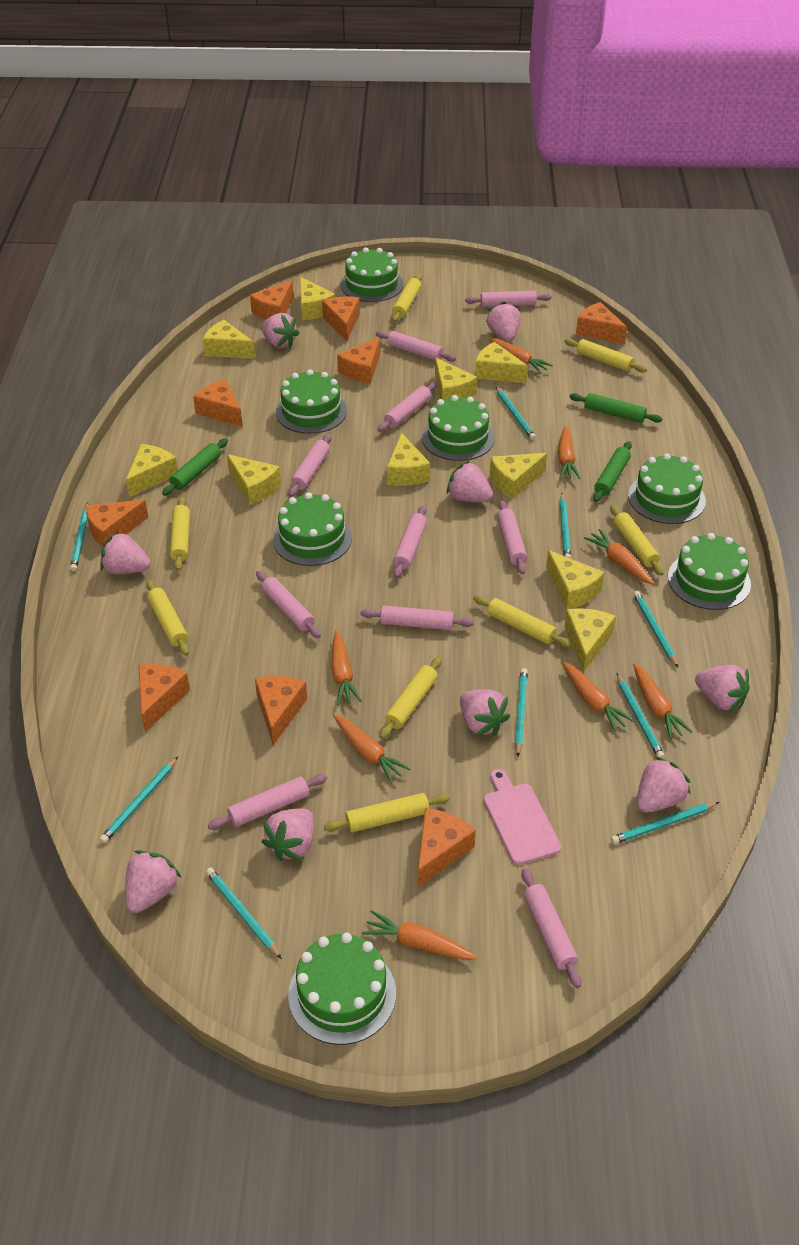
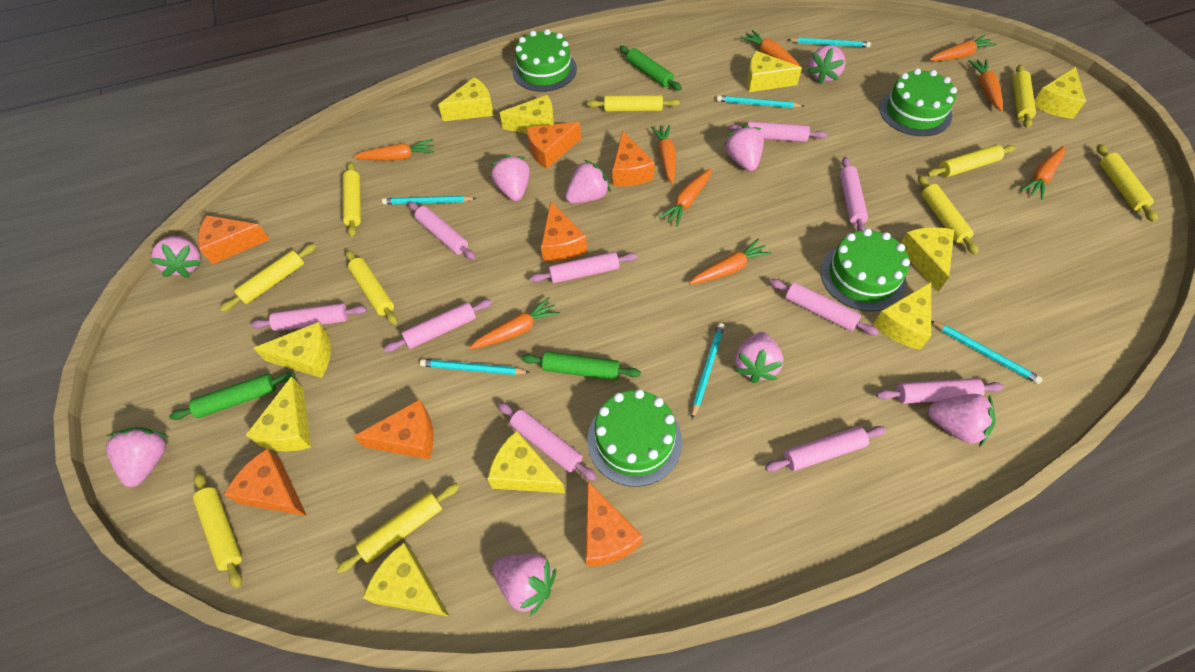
green cake: 7 -> 4
orange carrot: 8 -> 9
orange cheese: 9 -> 7
pink cutting board: 1 -> 0
turquoise pencil: 9 -> 6
yellow rolling pin: 8 -> 10

